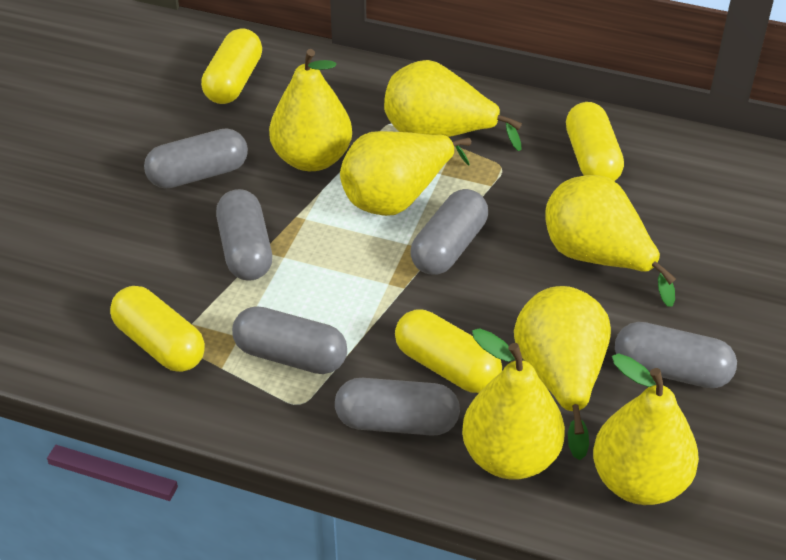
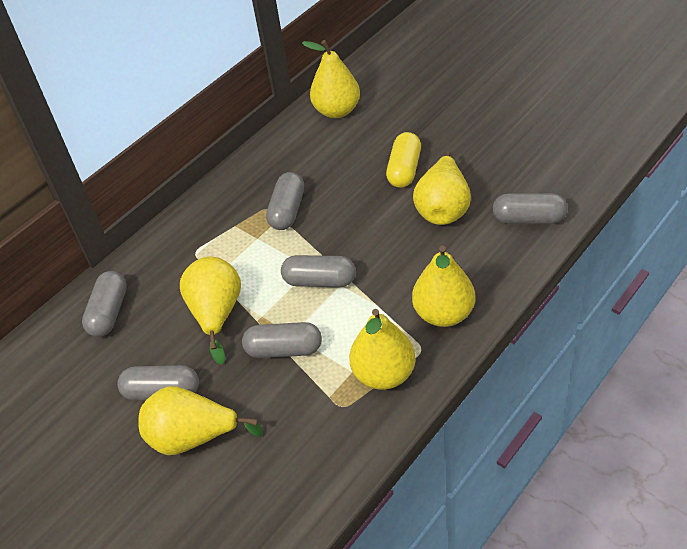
yellow capsule: 4 -> 1
yellow pear: 7 -> 6

